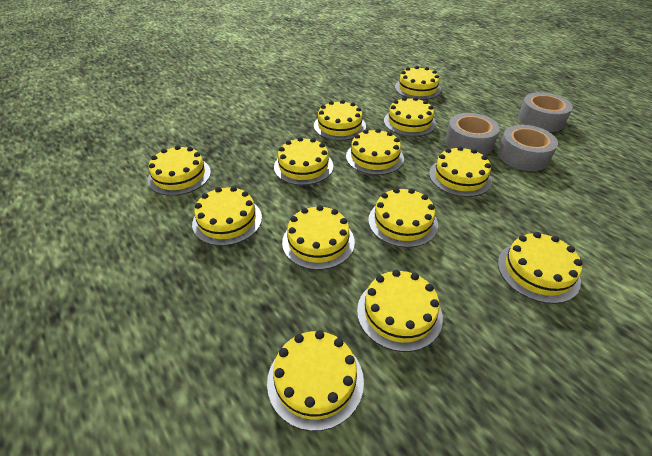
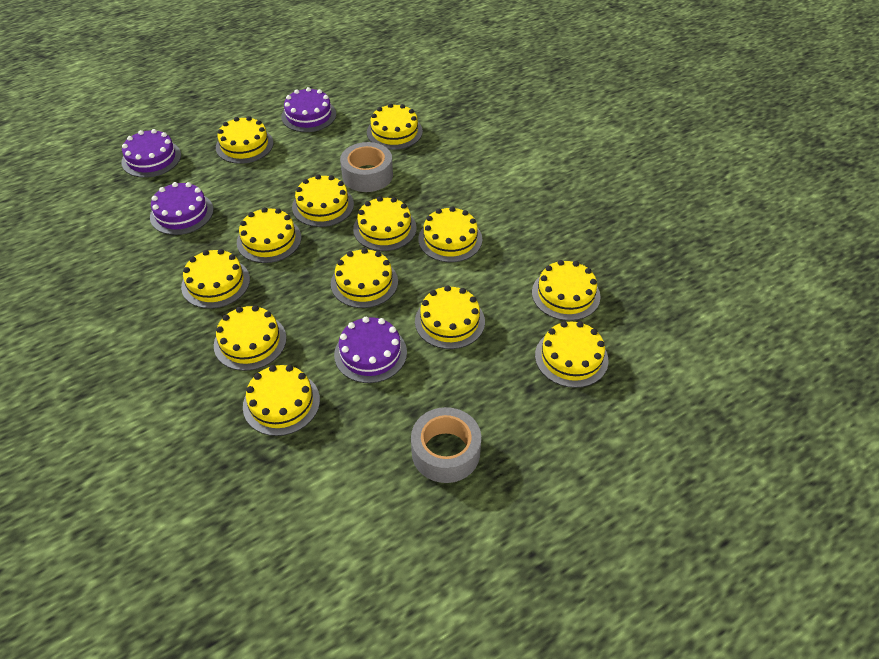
grey tape: 3 -> 2
purple cake: 0 -> 4

